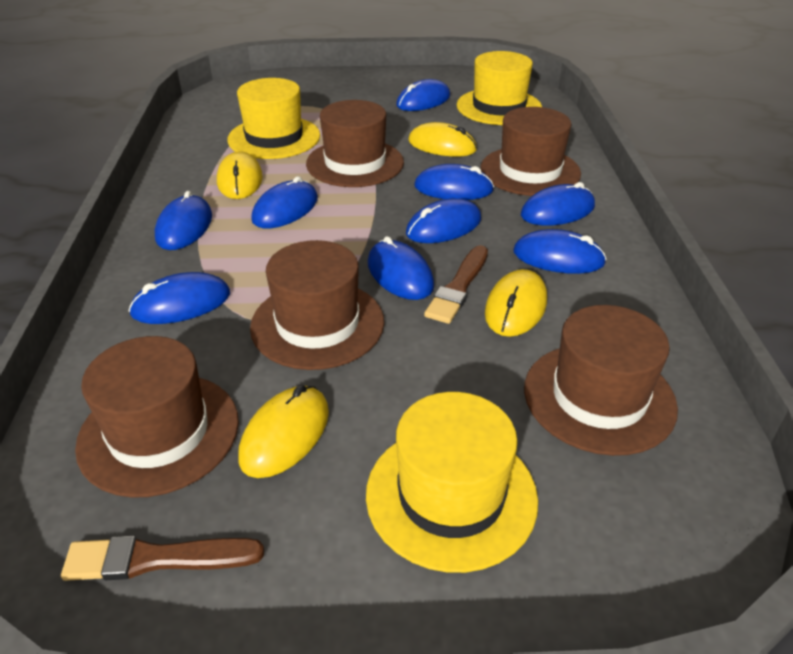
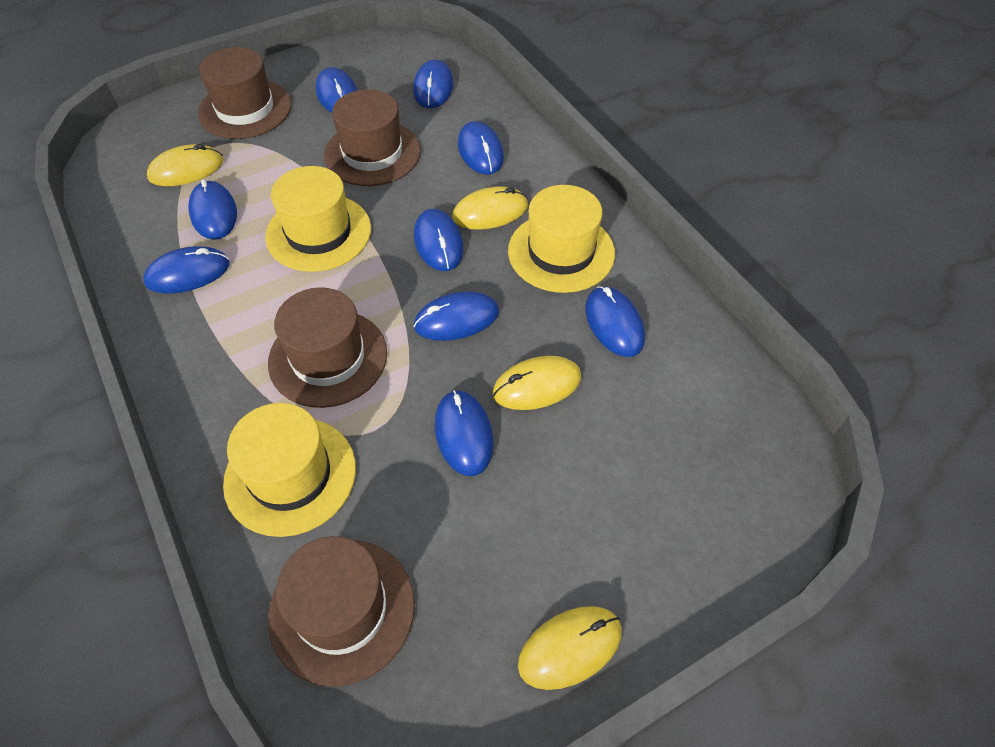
brown brush: 2 -> 0
brown hat: 5 -> 4

